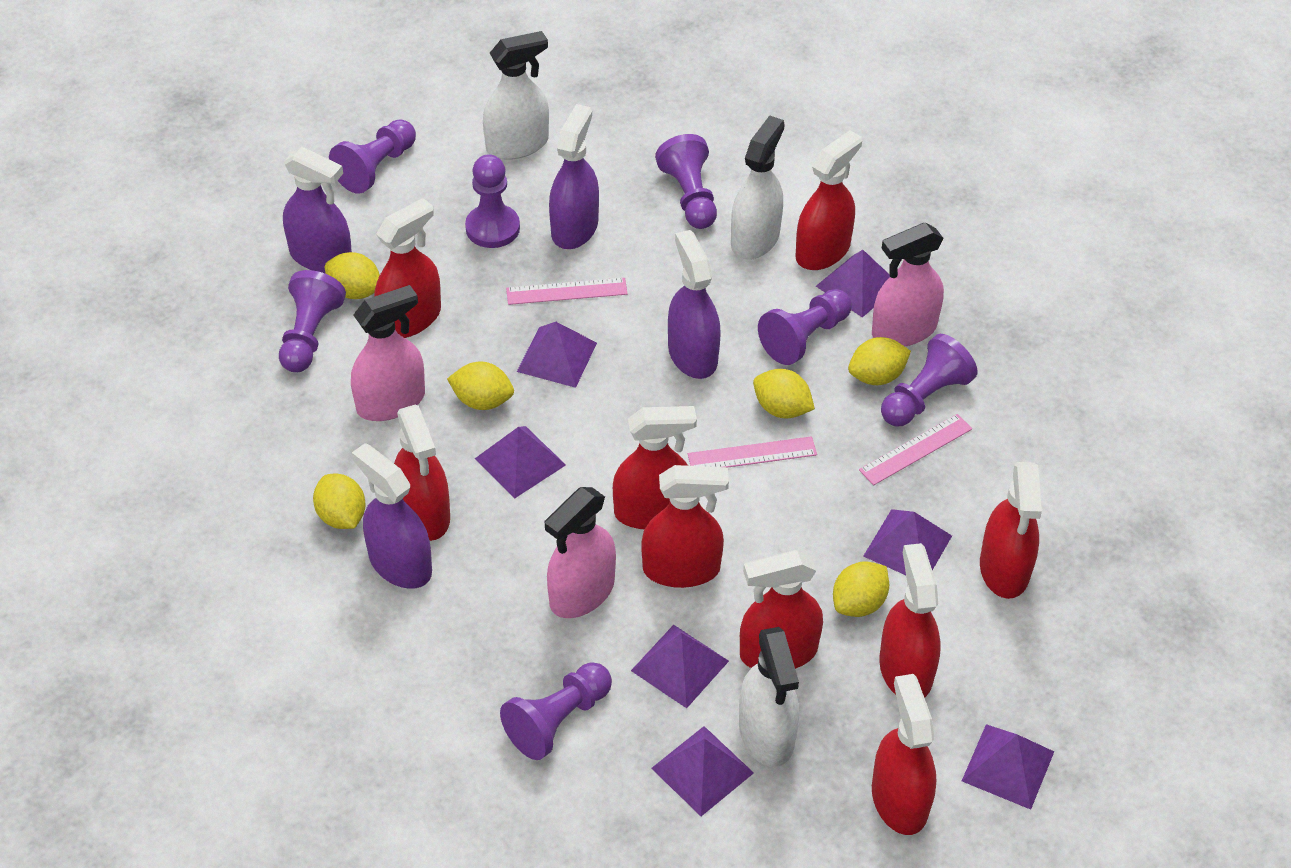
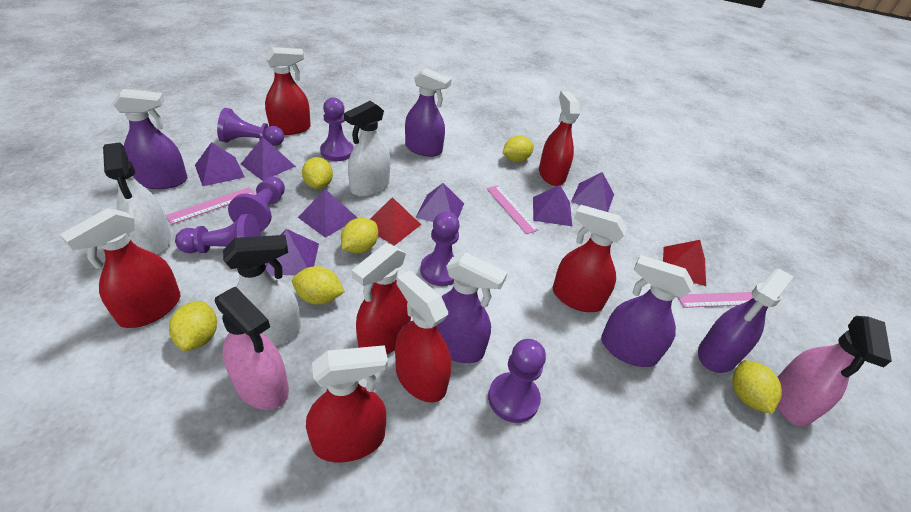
pink spray bottle: 3 -> 2
purple pawn: 7 -> 6
purple spray bottle: 4 -> 5
red pyramid: 0 -> 2
red spray bottle: 9 -> 7

